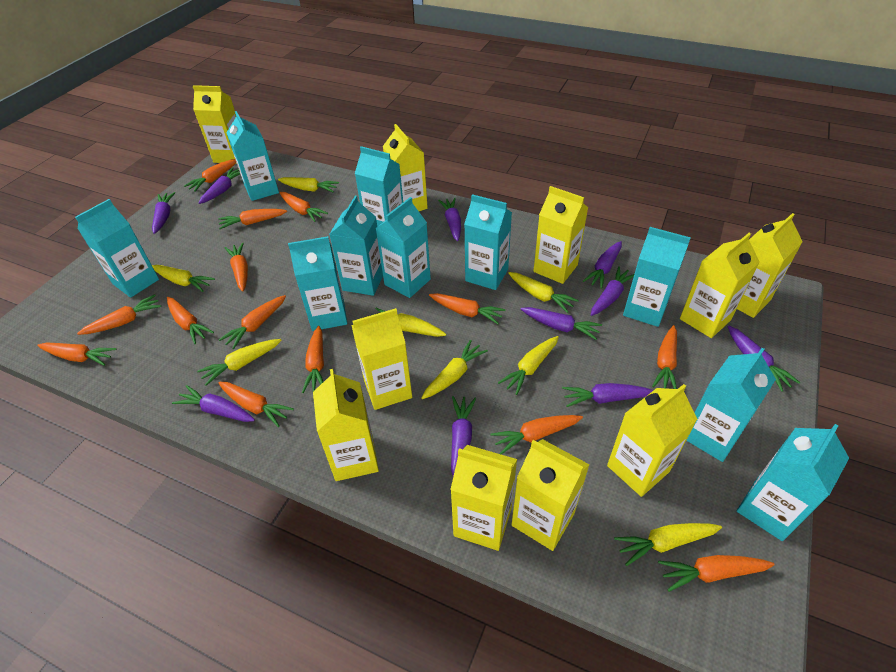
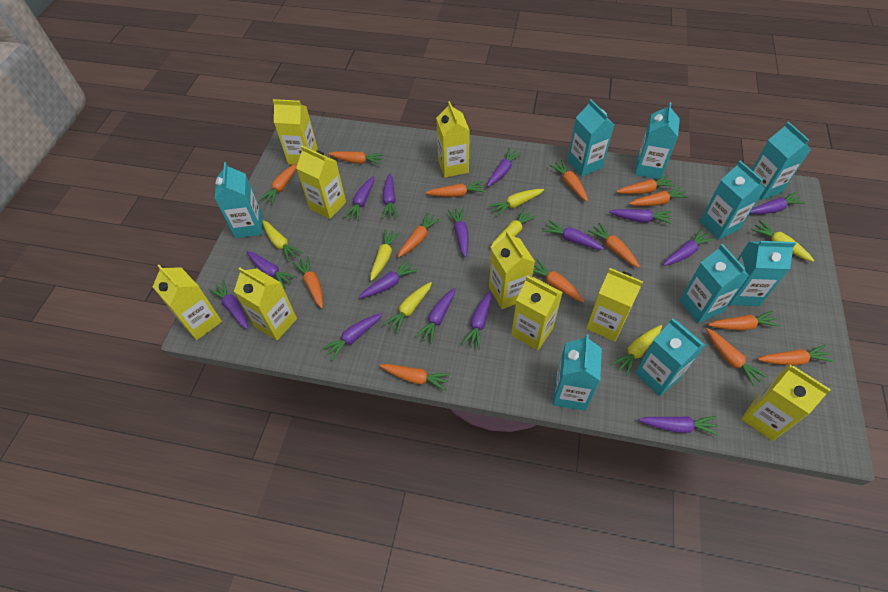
purple carrot: 10 -> 15
turquoise carton: 10 -> 9
yellow carrot: 8 -> 7
yellow carton: 10 -> 9

